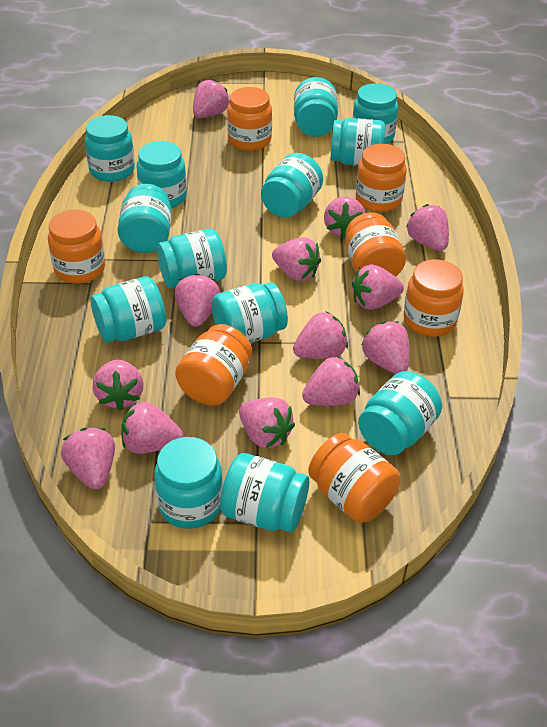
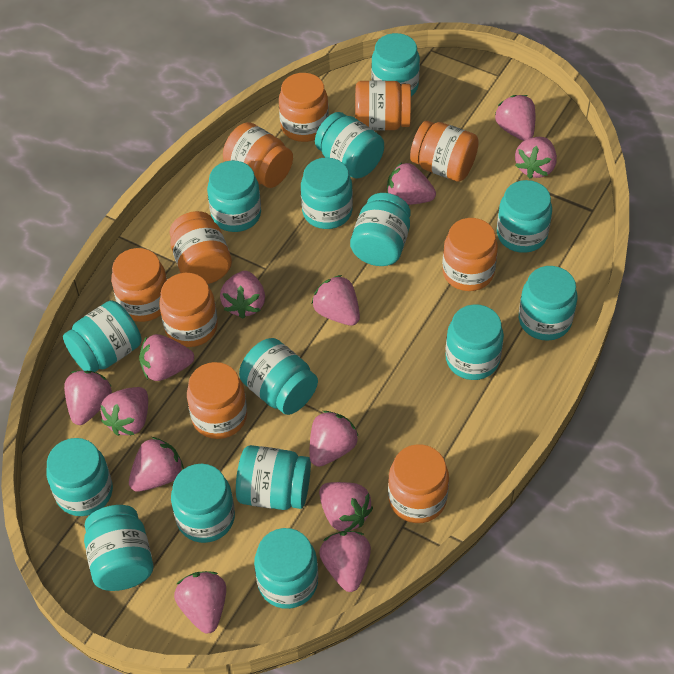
orange jar: 7 -> 10
turquoise jar: 13 -> 15

